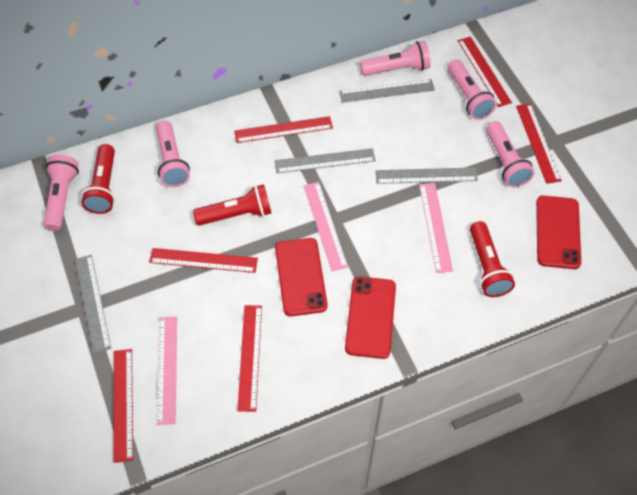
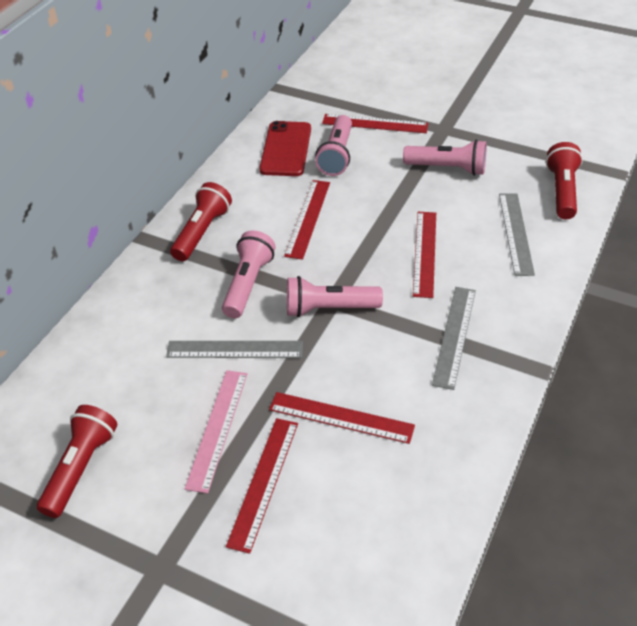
grey ruler: 4 -> 3
pink flashlight: 5 -> 4
pink ruler: 3 -> 1
red phone: 3 -> 1
red ruler: 6 -> 5

